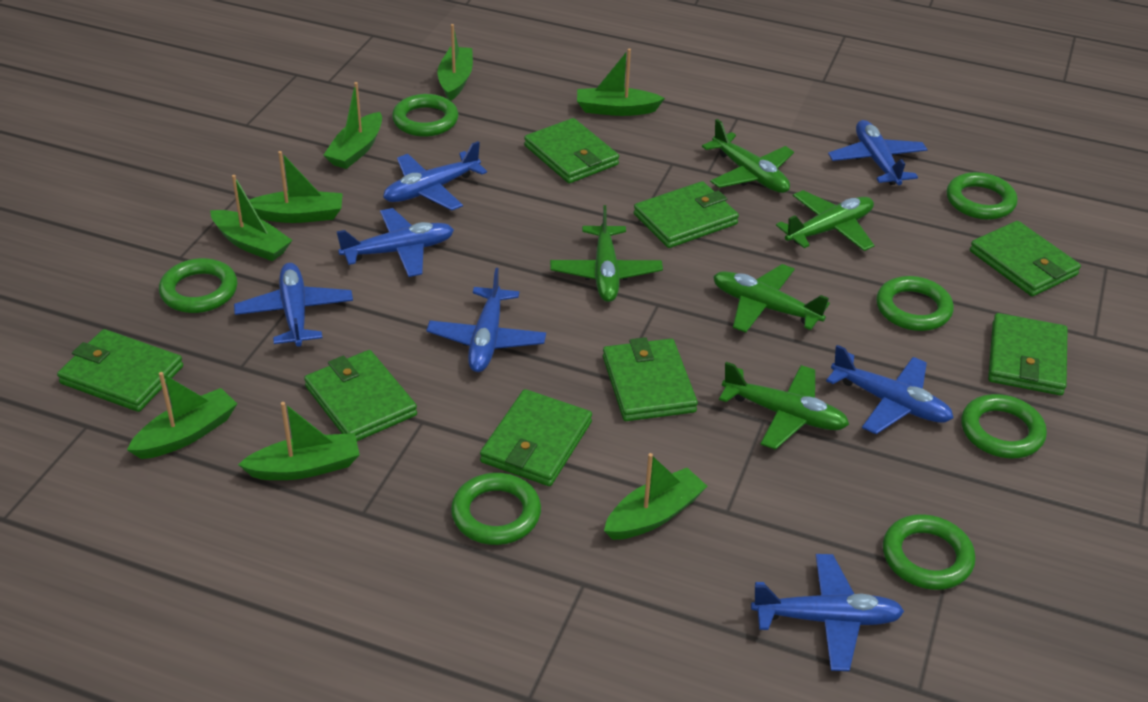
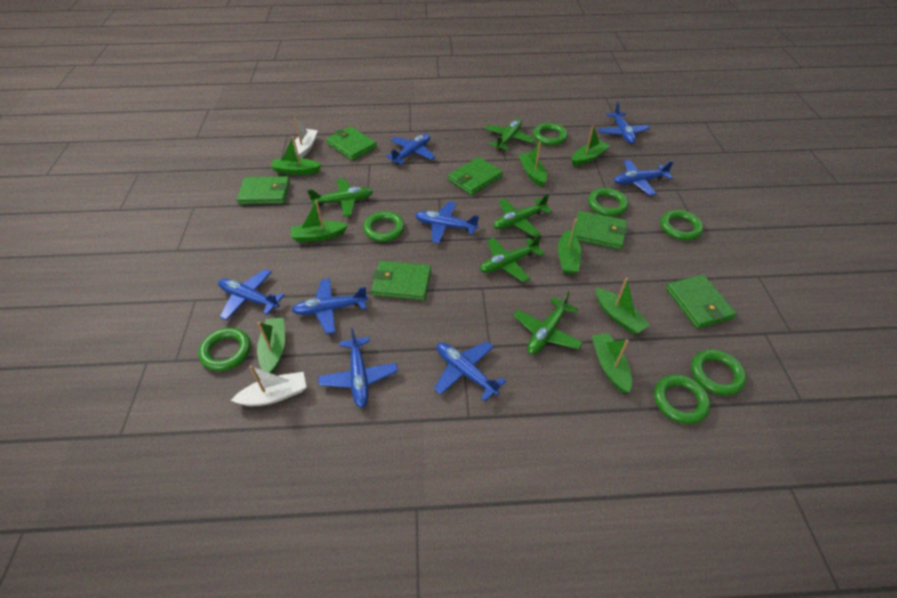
blue plane: 7 -> 8
green wallet: 8 -> 6
white boat: 0 -> 2

